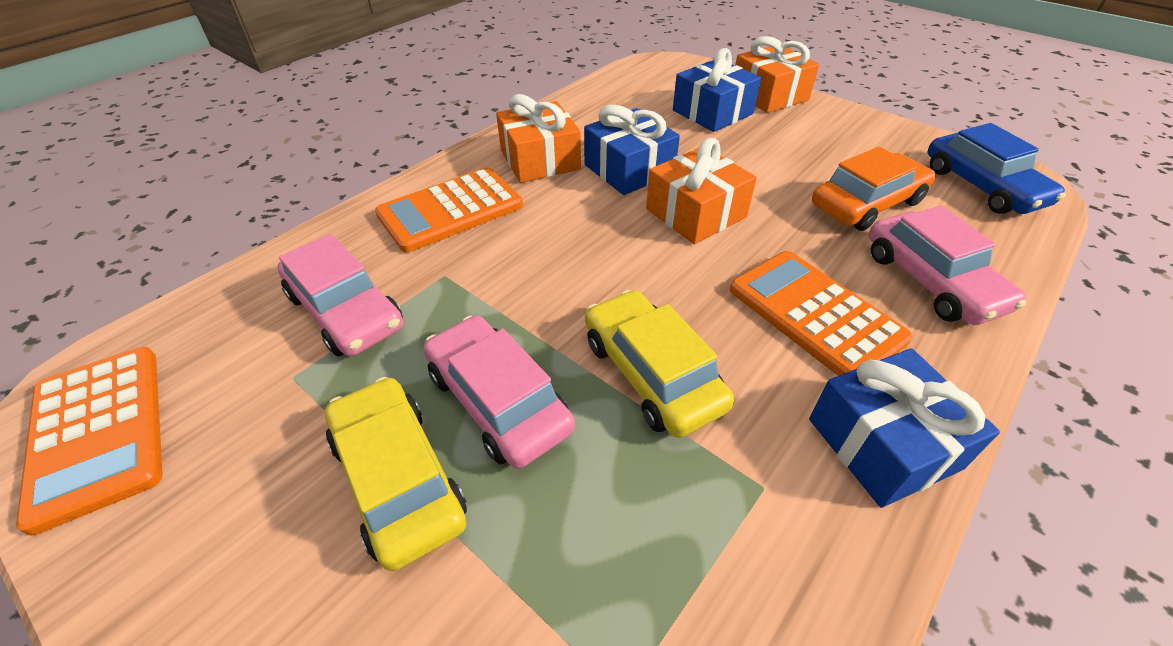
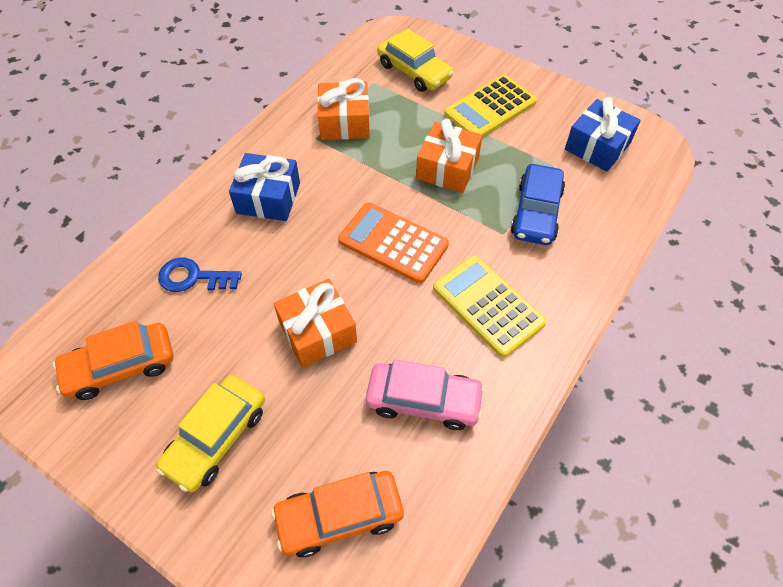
blue gift: 3 -> 2
blue key: 0 -> 1
orange calculator: 3 -> 1
orange car: 1 -> 2
pink car: 3 -> 1
yellow calculator: 0 -> 2

